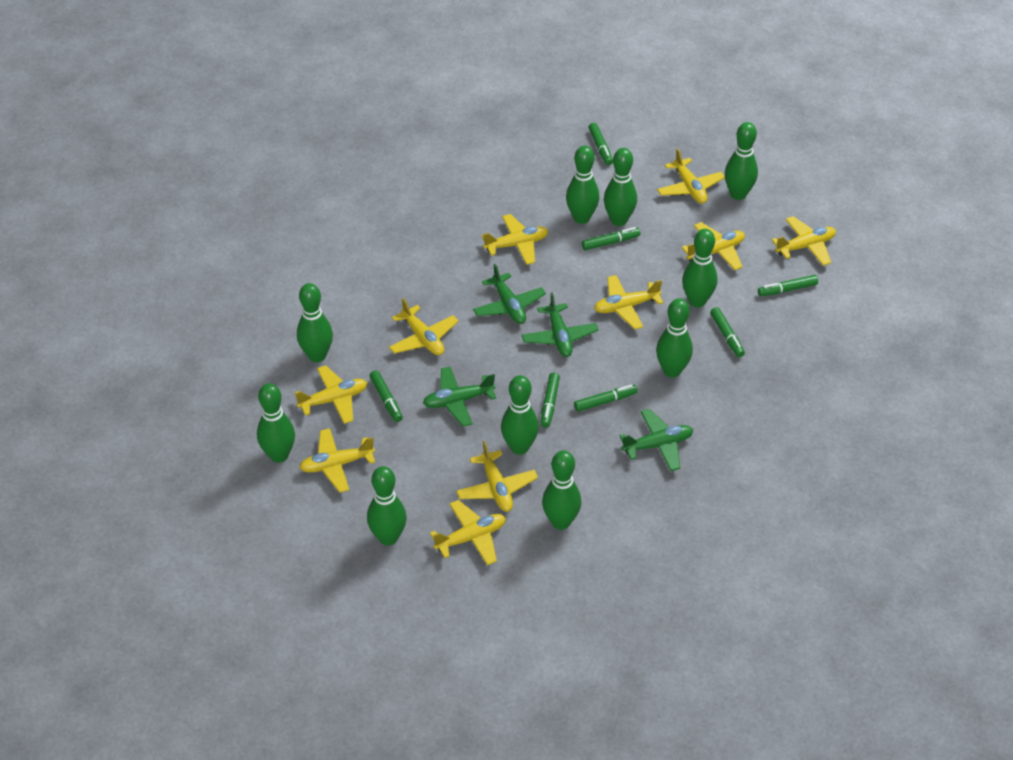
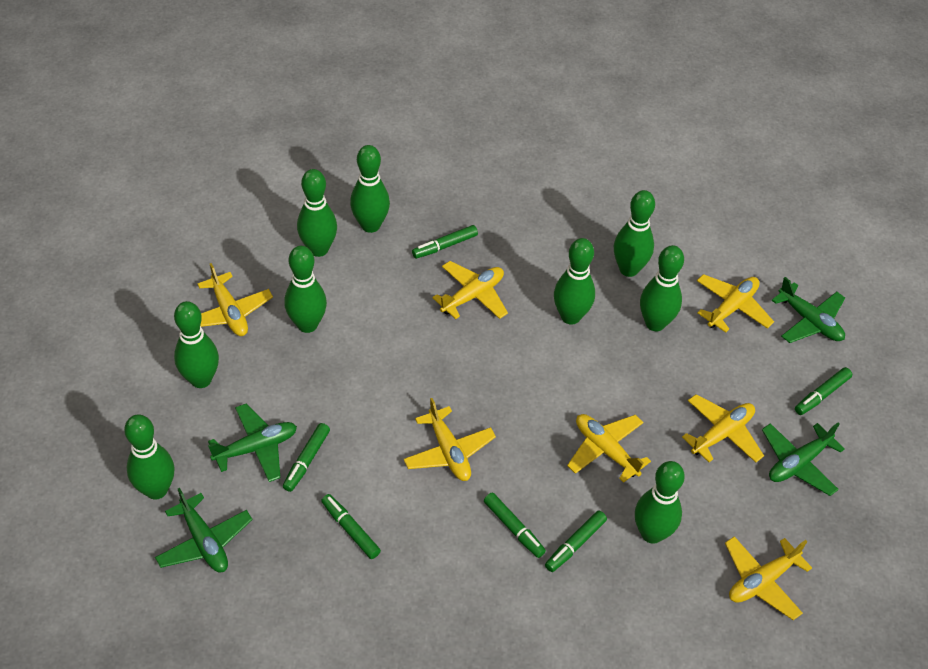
green bowling pin: 10 -> 9
green marker: 7 -> 6
yellow plane: 10 -> 7

